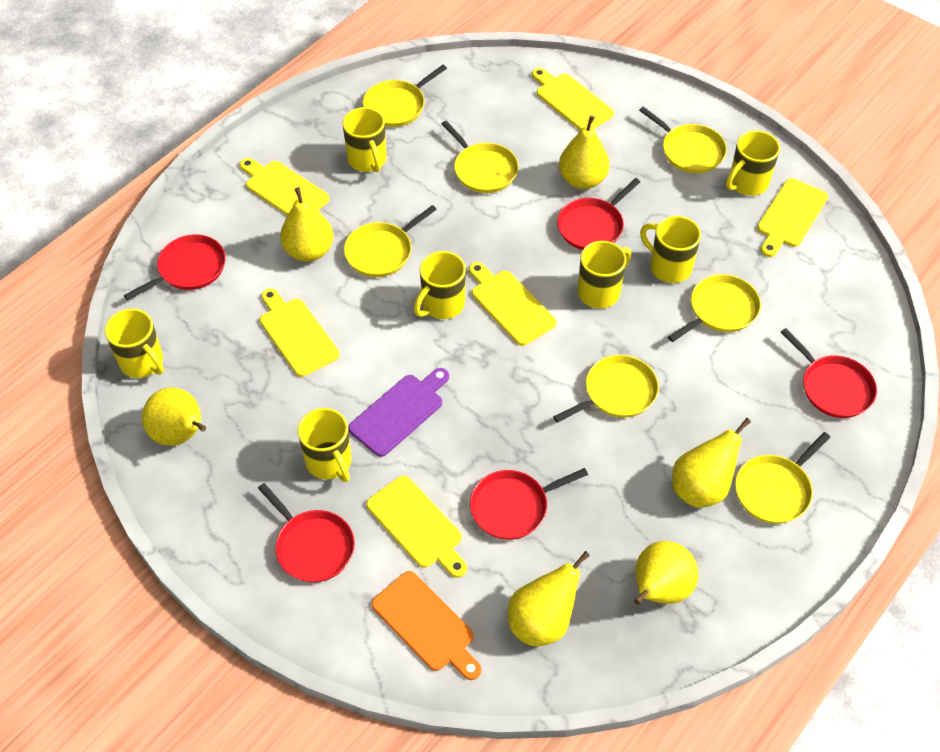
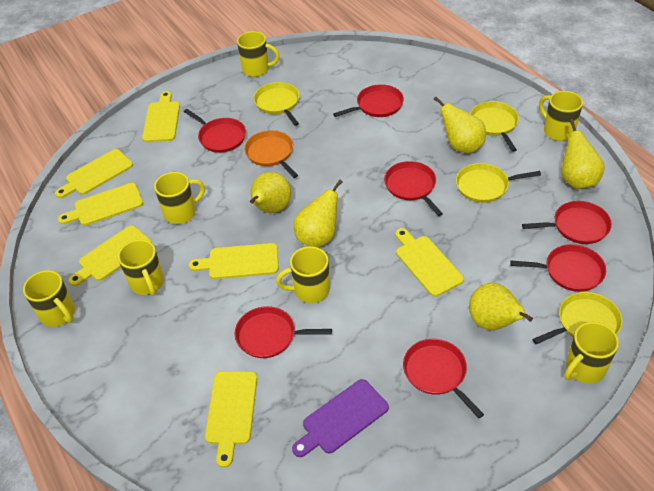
orange cutting board: 1 -> 0
orange pan: 0 -> 1
red pan: 5 -> 7
yellow cutting board: 6 -> 7
yellow pan: 7 -> 4
yellow pear: 6 -> 5

